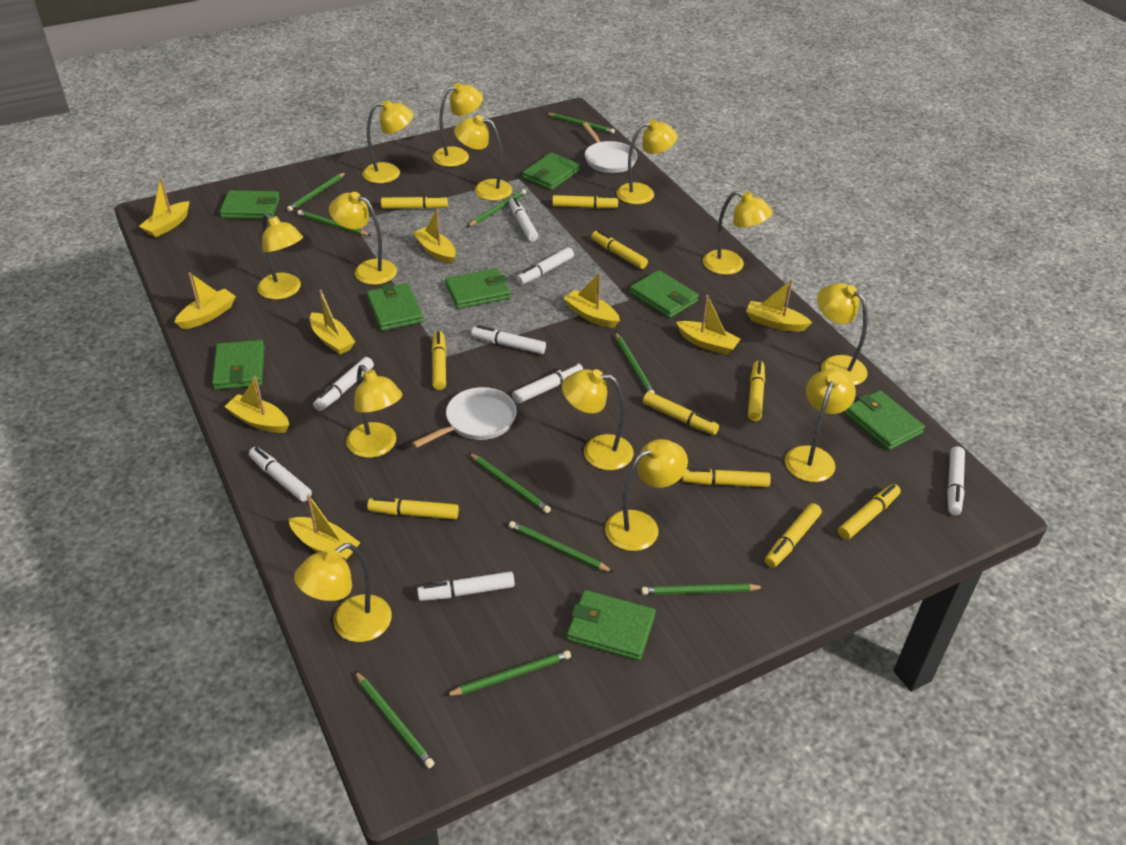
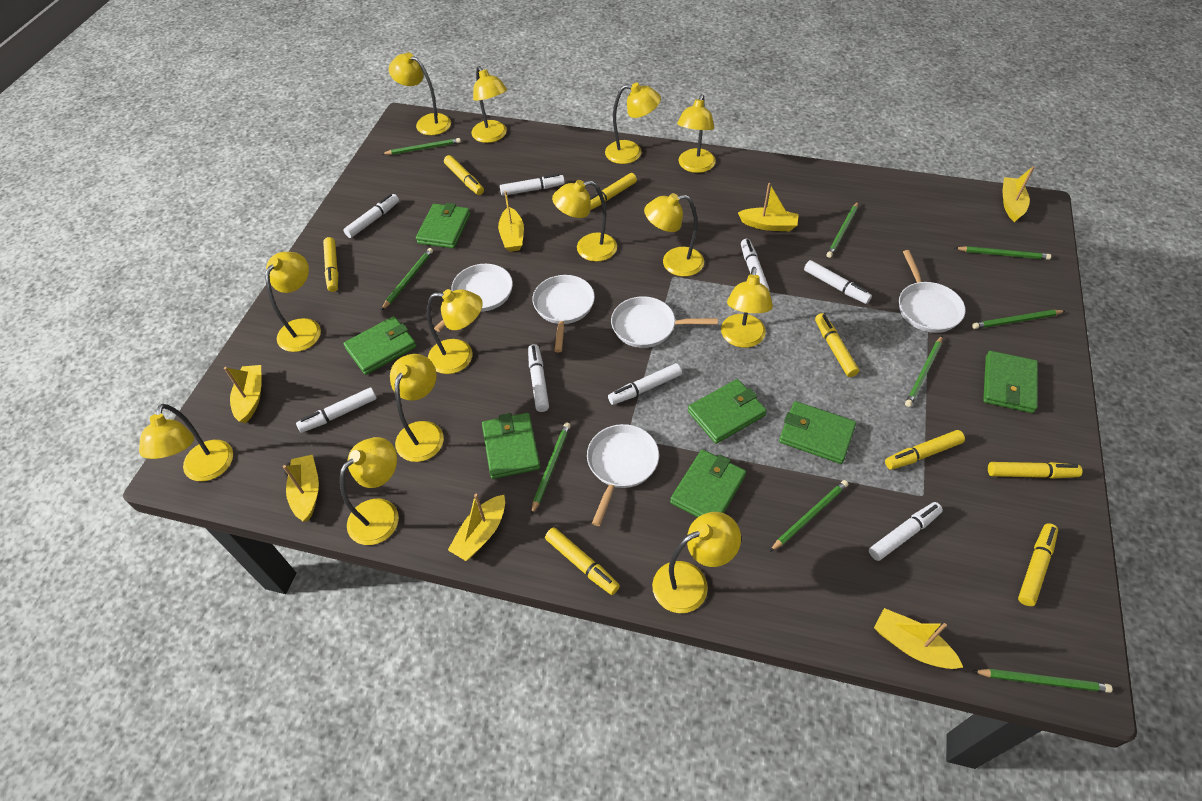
green pencil: 10 -> 9
green wallet: 8 -> 7
white pan: 2 -> 5
yellow boat: 9 -> 7
yellow marker: 10 -> 8

